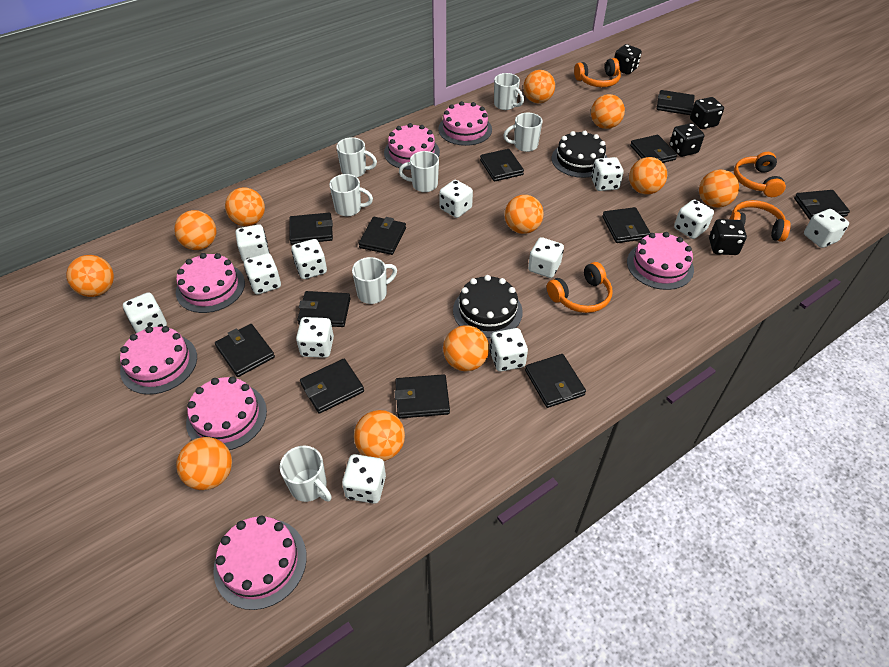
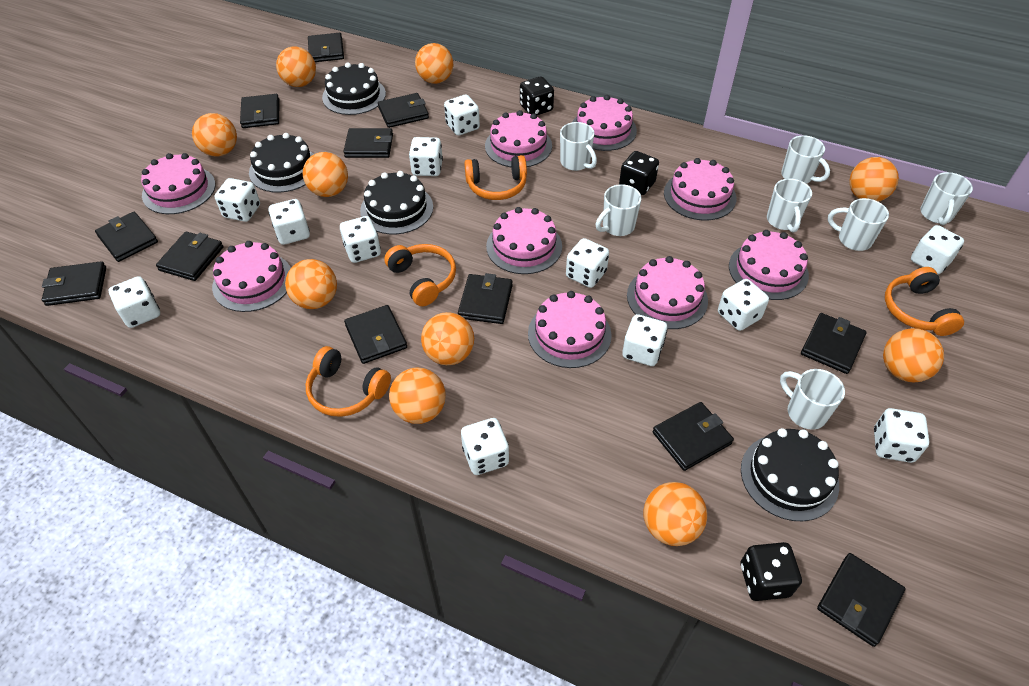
black cake: 2 -> 4
black dice: 4 -> 3
orange ball: 11 -> 10
pink cake: 7 -> 9

